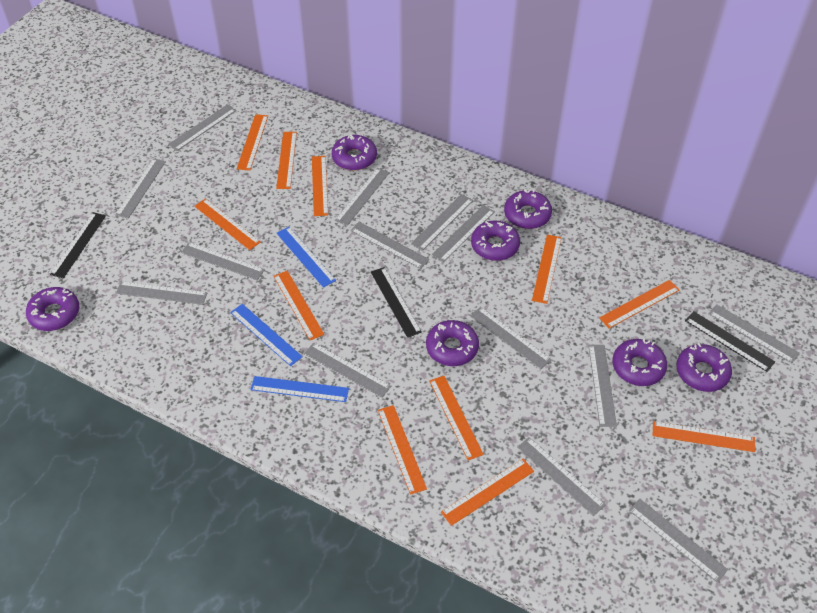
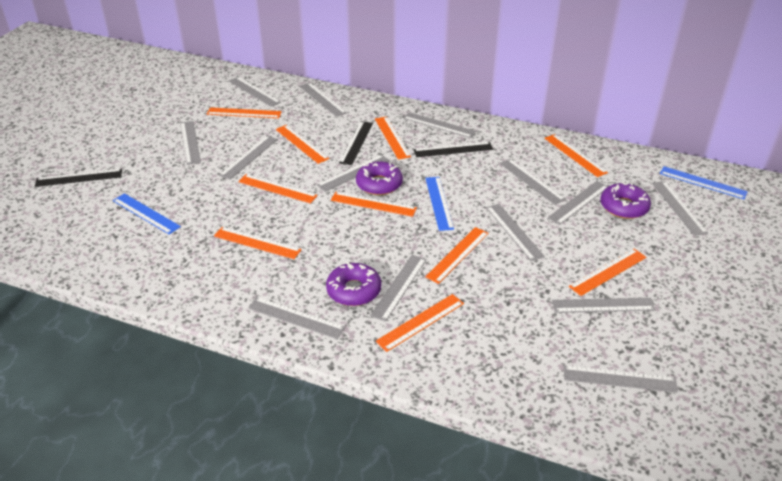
orange ruler: 11 -> 10
purple donut: 7 -> 3

